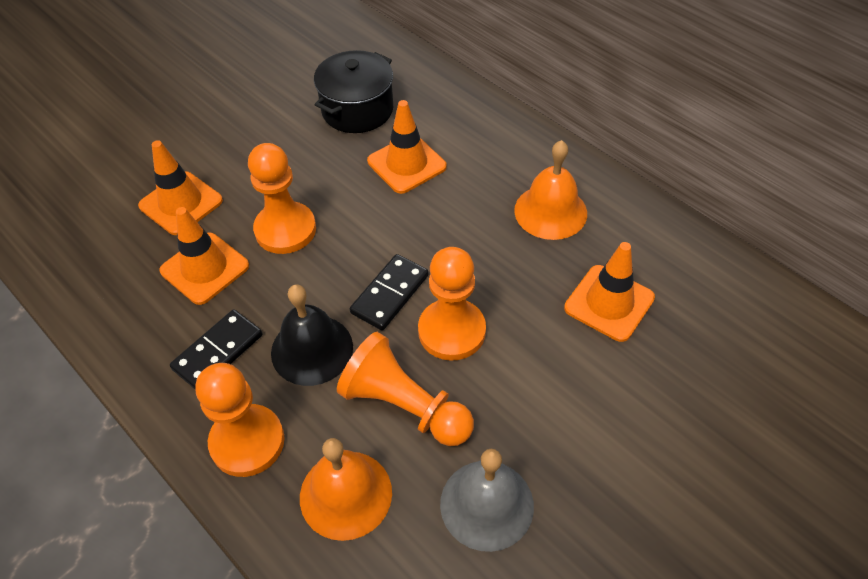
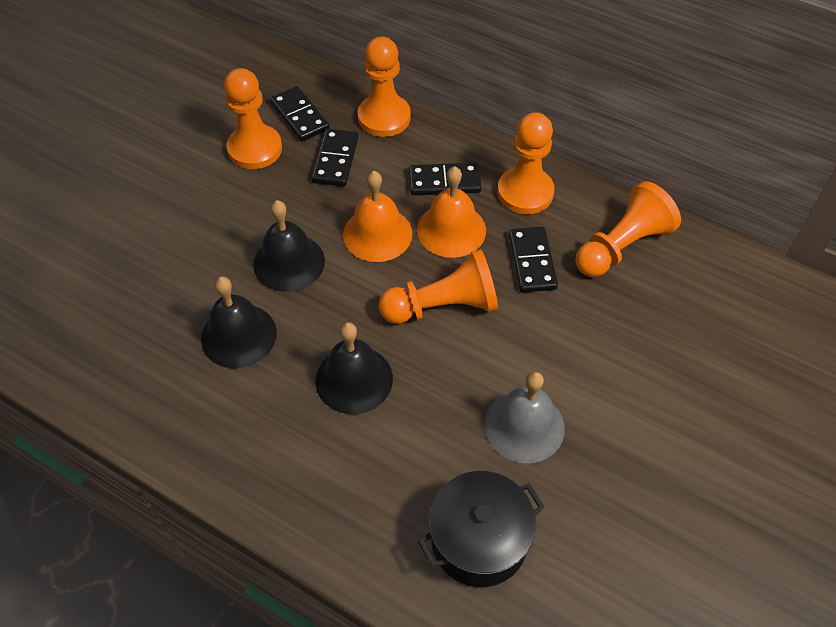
black bell: 1 -> 3
black domino: 2 -> 4
orange pawn: 4 -> 5
orange traffic cone: 4 -> 0

